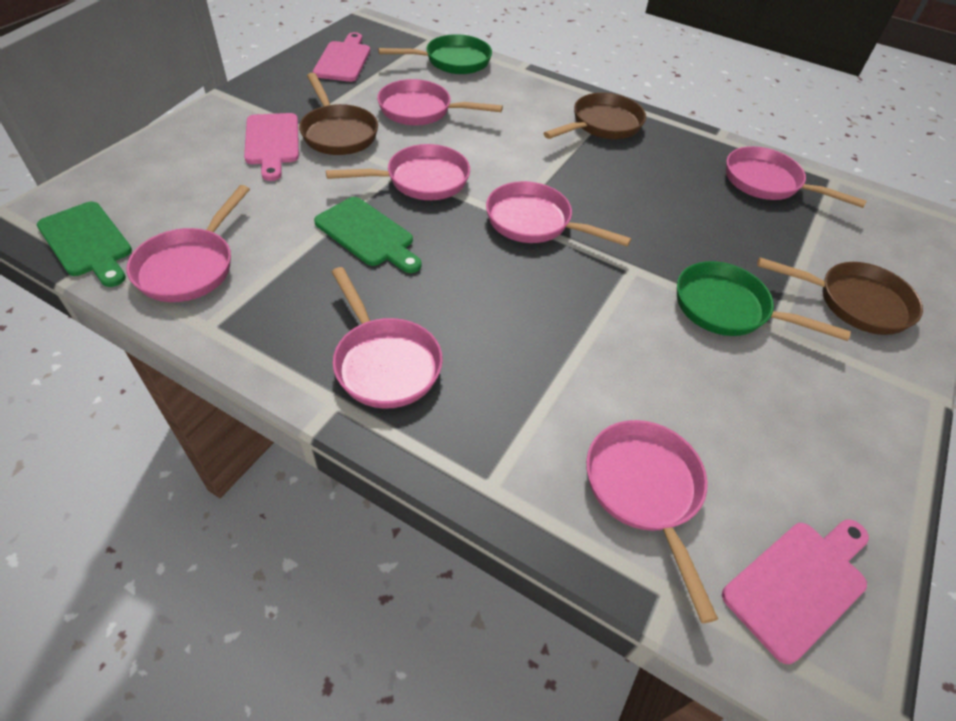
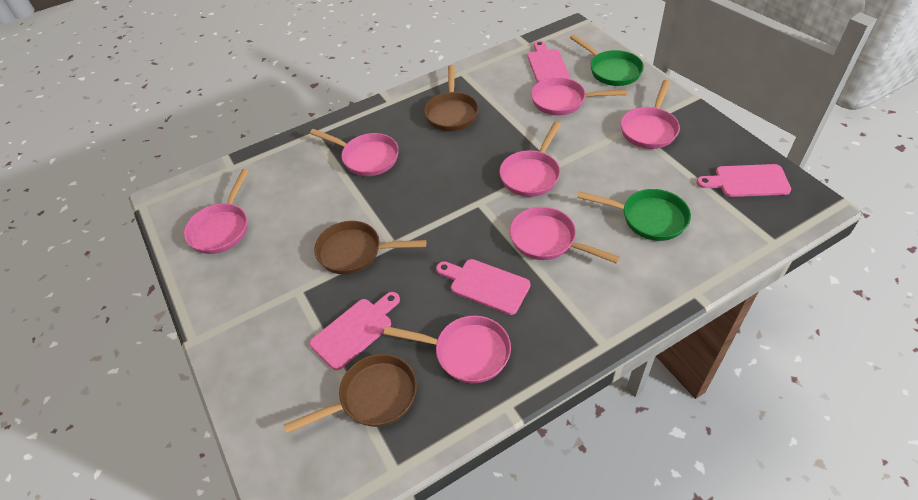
green cutting board: 2 -> 0
pink cutting board: 3 -> 4

